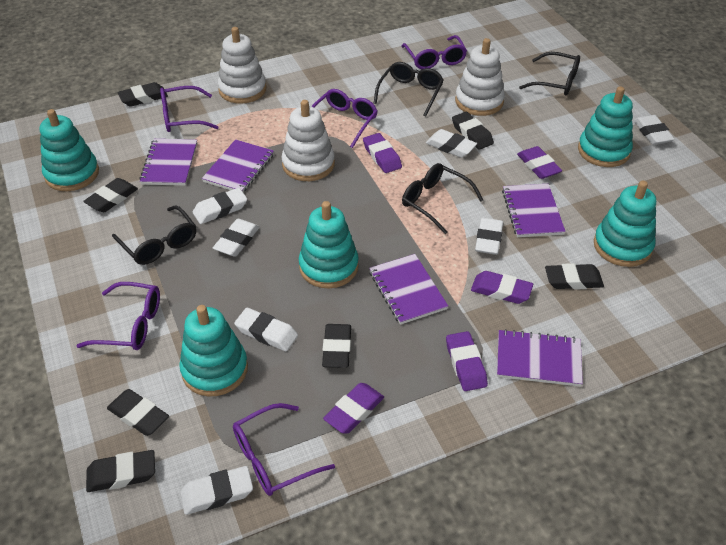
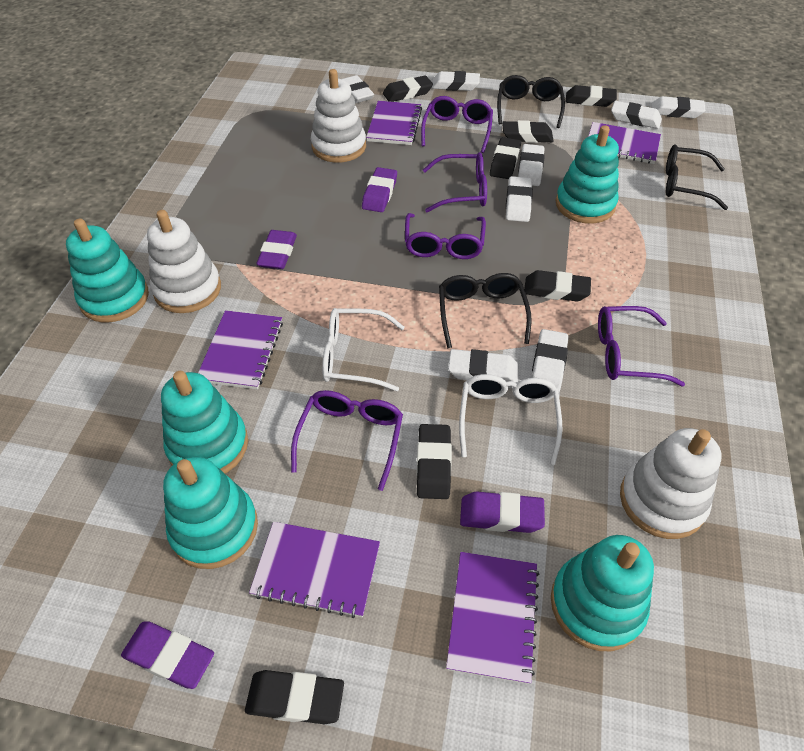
black glasses: 4 -> 3
purple eraser: 5 -> 4
white eraser: 7 -> 8
white glasses: 0 -> 2

